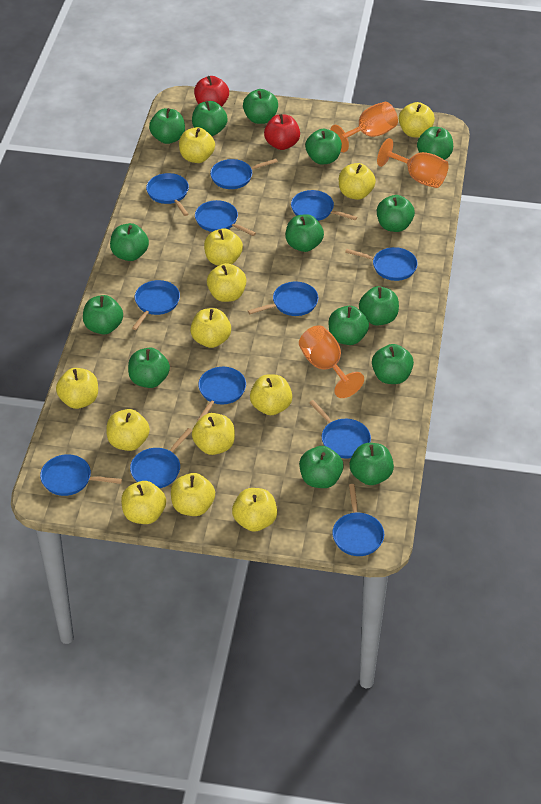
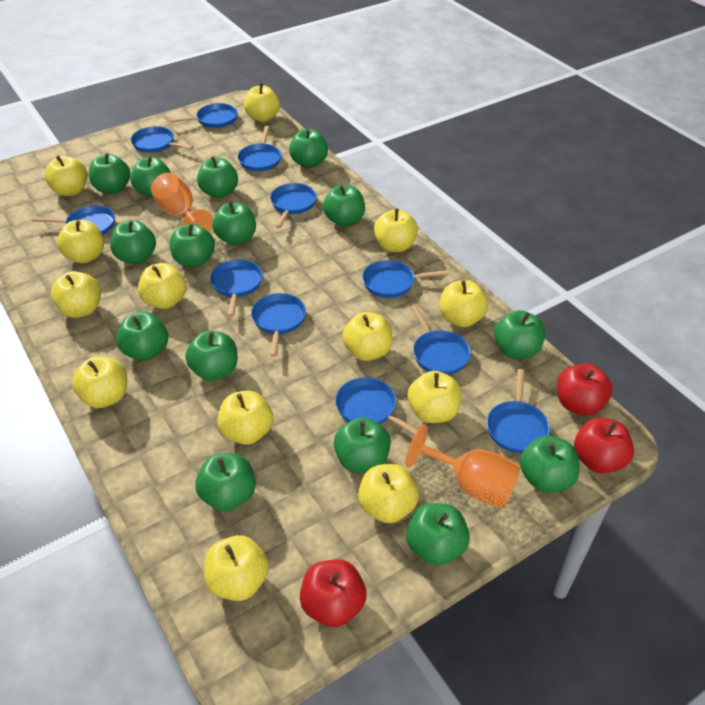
blue pan: 12 -> 11
orange goblet: 3 -> 2
red apple: 2 -> 3

